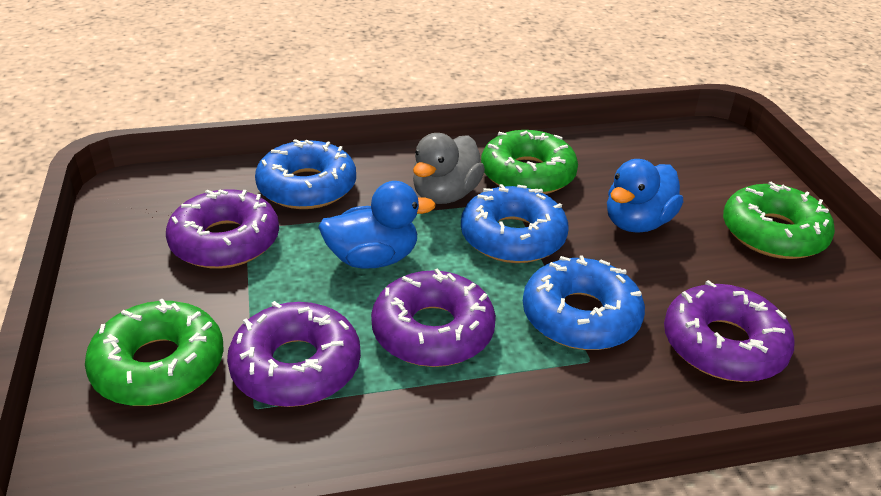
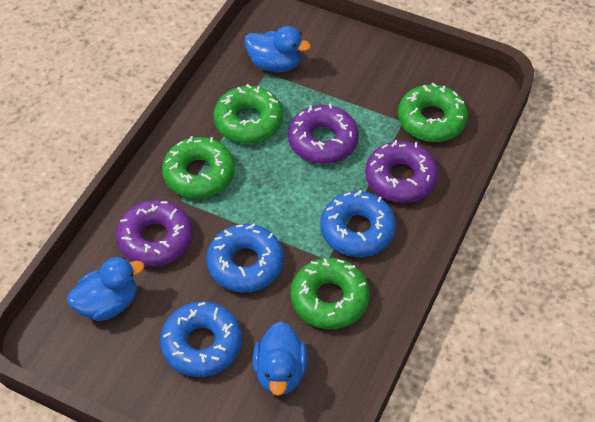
blue duck: 2 -> 3
green donut: 3 -> 4
grey duck: 1 -> 0
purple donut: 4 -> 3

